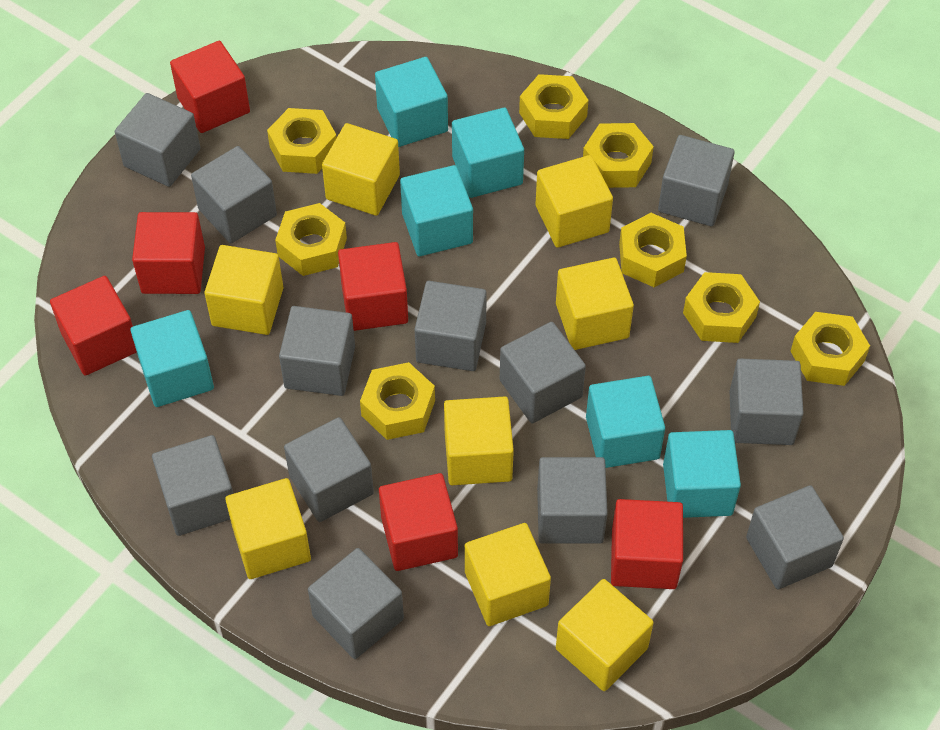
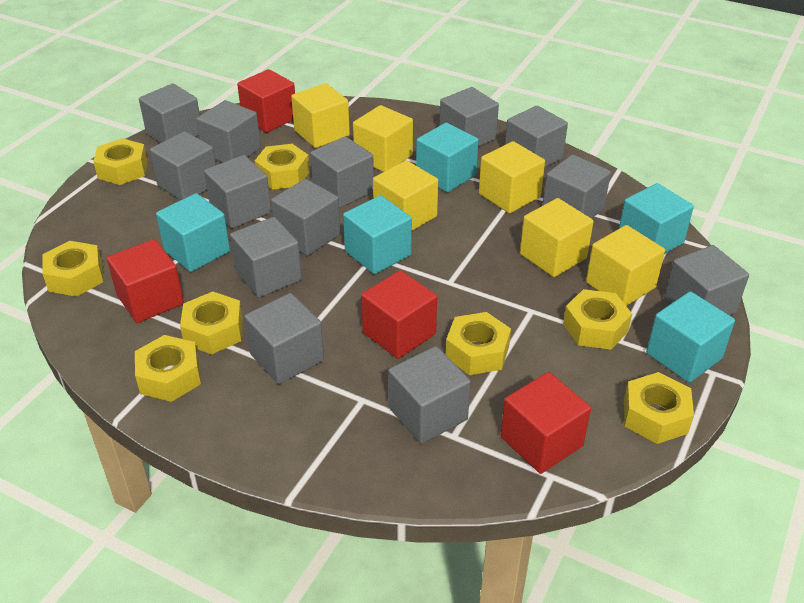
grey cube: 12 -> 13
red cube: 6 -> 4
turquoise cube: 6 -> 5
yellow cube: 8 -> 6

